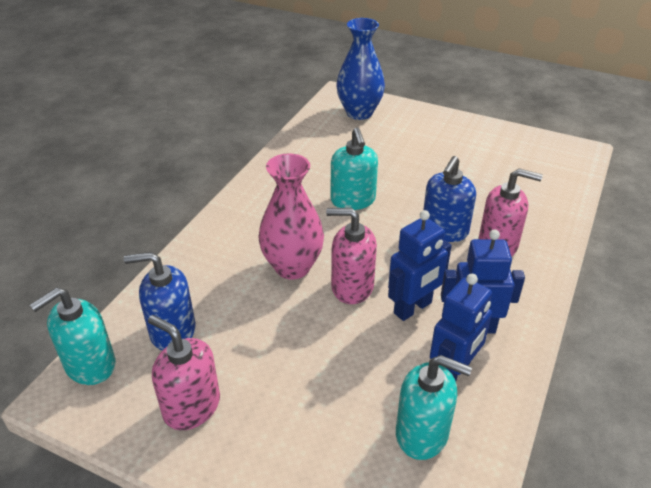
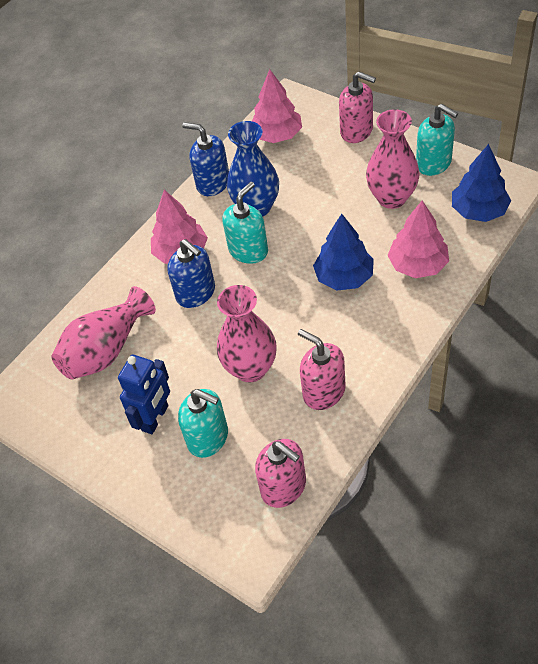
blue robot: 3 -> 1
blue tree: 0 -> 2
pink tree: 0 -> 3
pink vase: 1 -> 3

